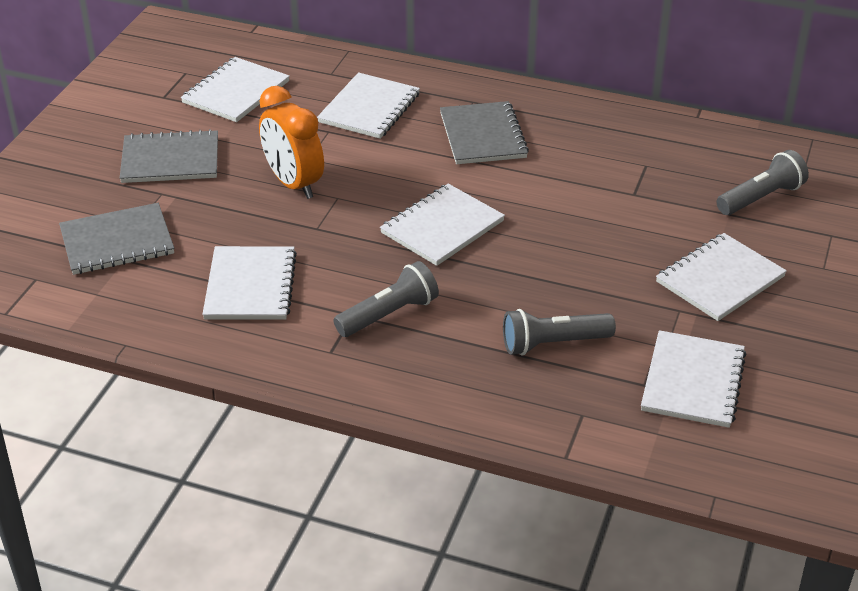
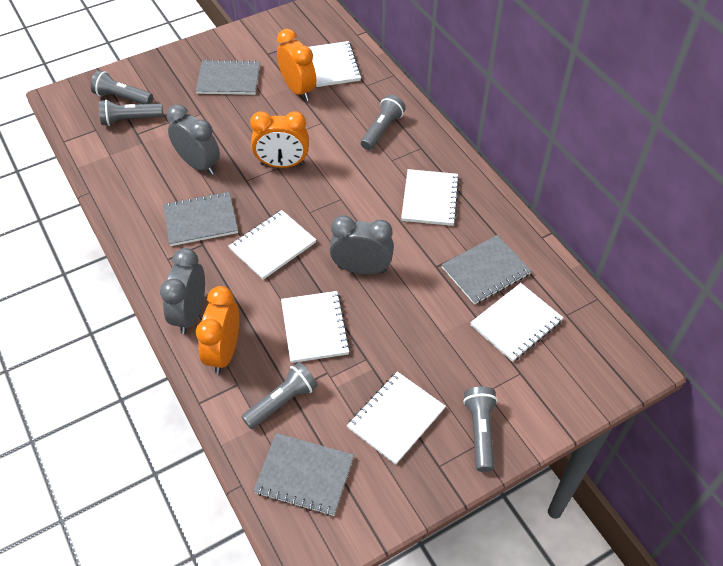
grey clock: 0 -> 3
grey flashlight: 3 -> 5
grey notebook: 3 -> 4
orange clock: 1 -> 3

